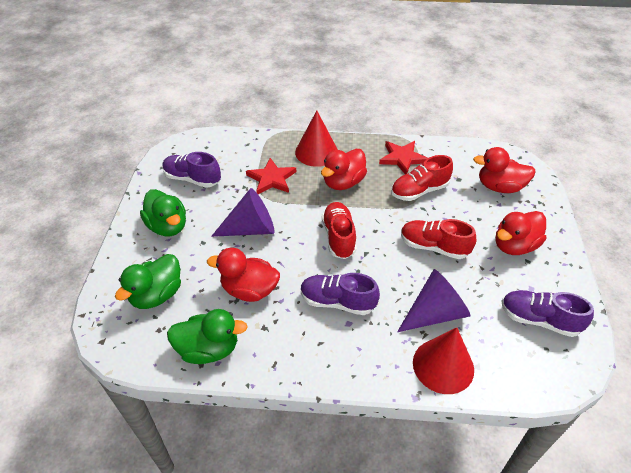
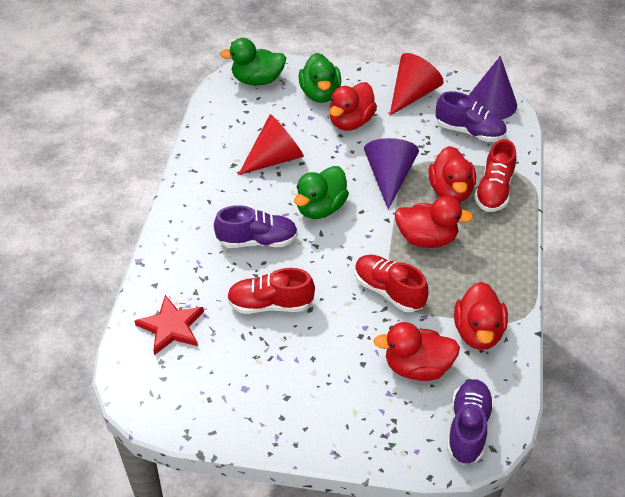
red duck: 4 -> 5
red star: 2 -> 1

